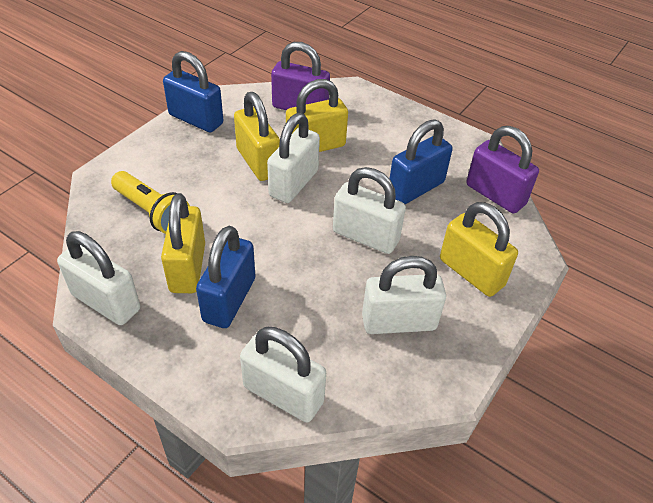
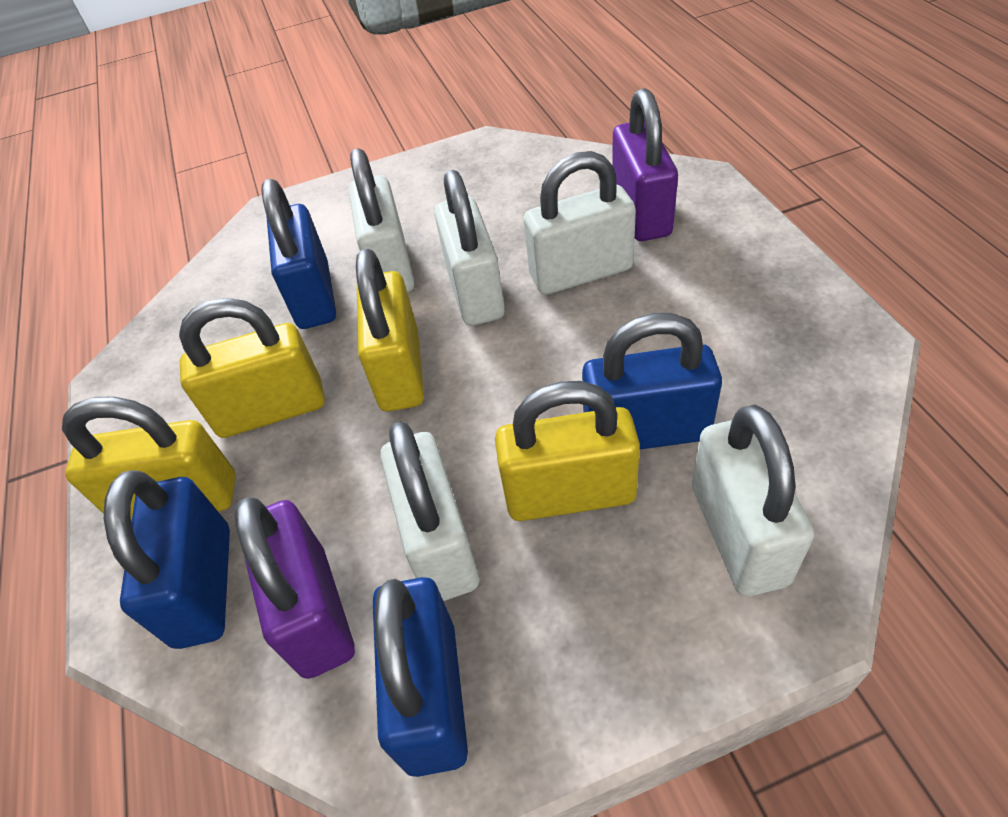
blue padlock: 3 -> 4
yellow flashlight: 1 -> 0

